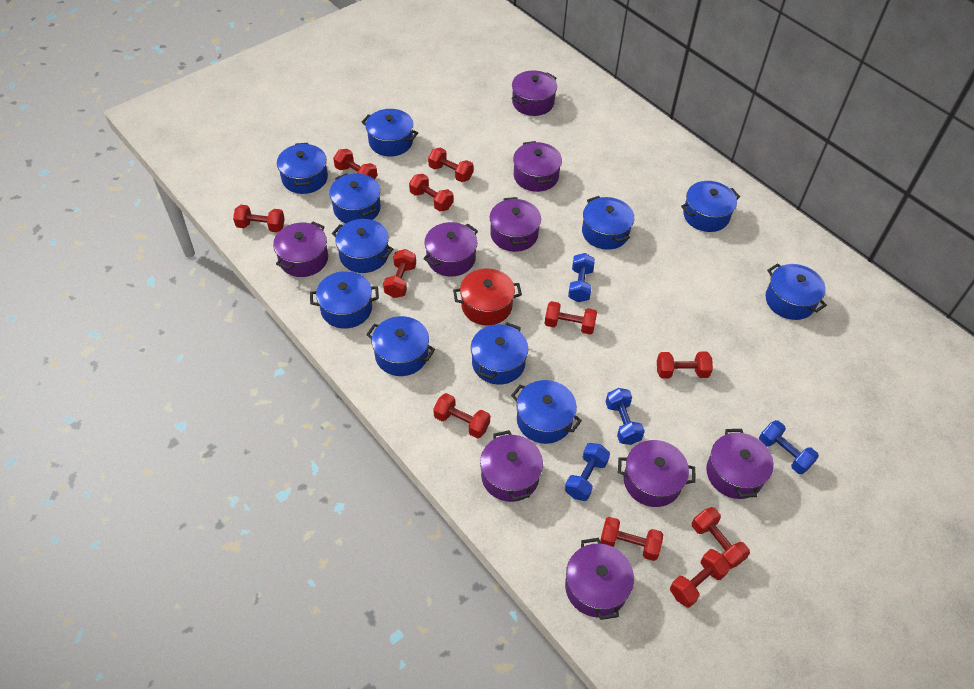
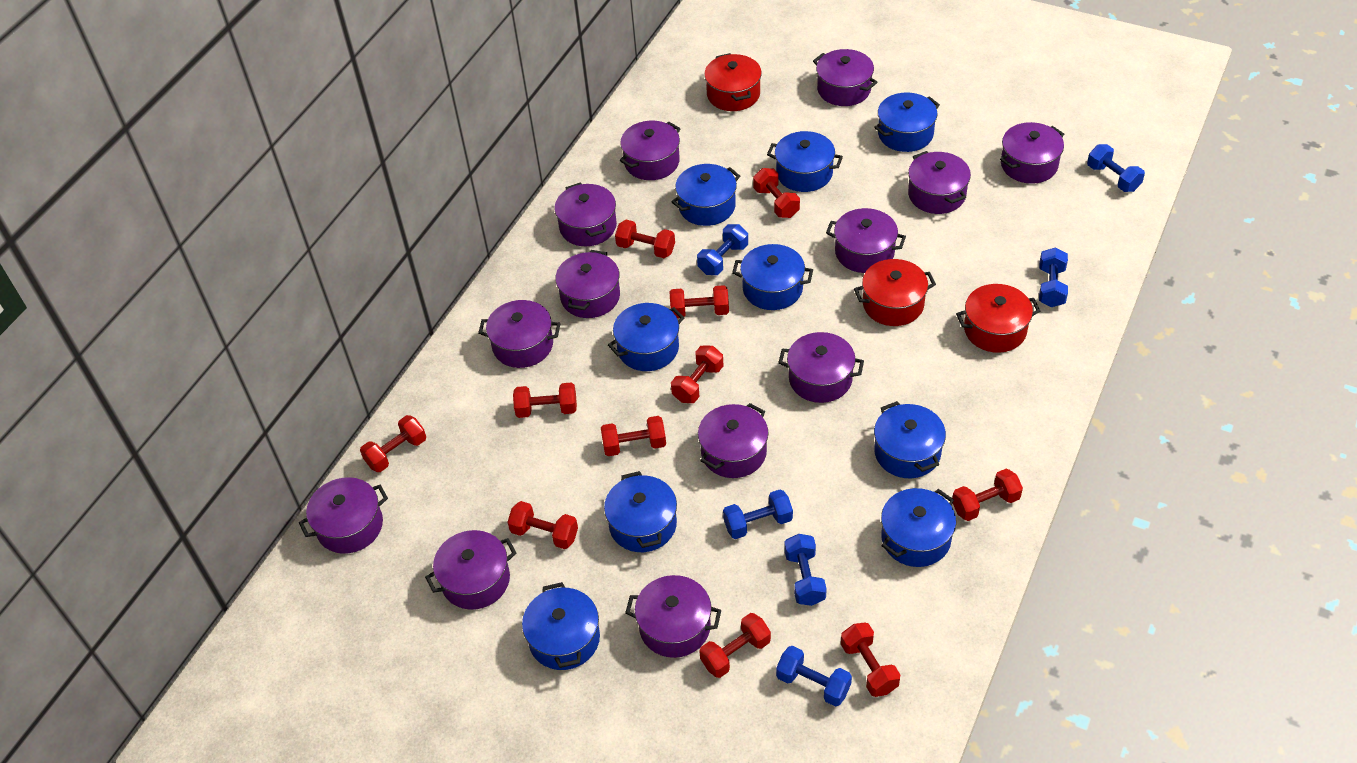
blue dumbbell: 4 -> 6
blue pot: 11 -> 9
purple pot: 9 -> 13
red pot: 1 -> 3

